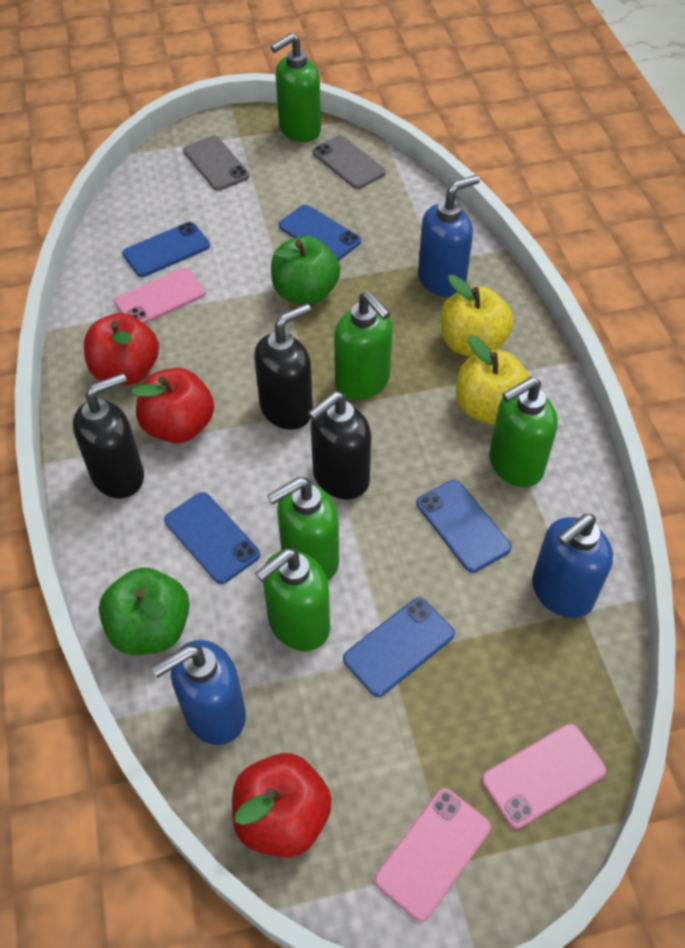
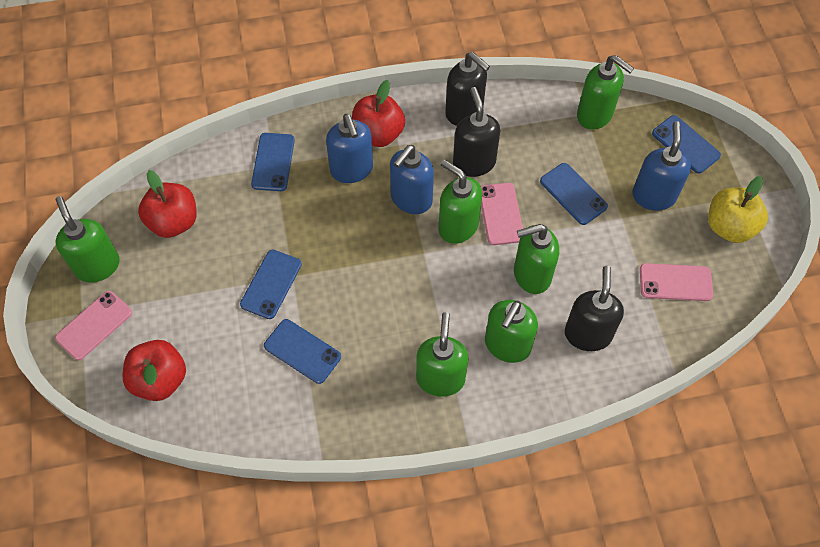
green apple: 2 -> 0
green soap dispenser: 5 -> 6
grey phone: 2 -> 0
yellow apple: 2 -> 1

